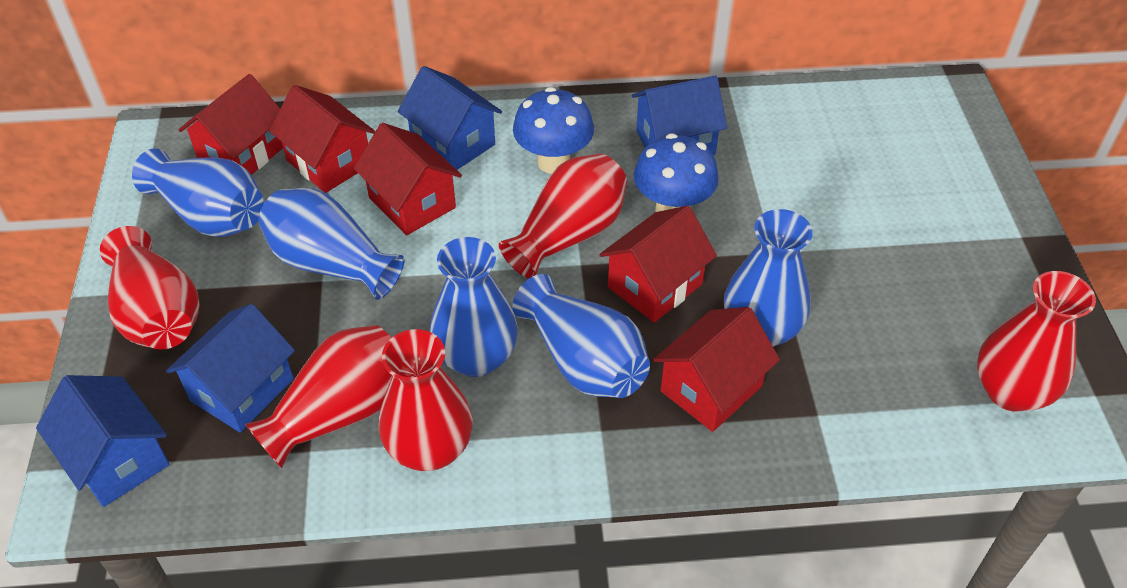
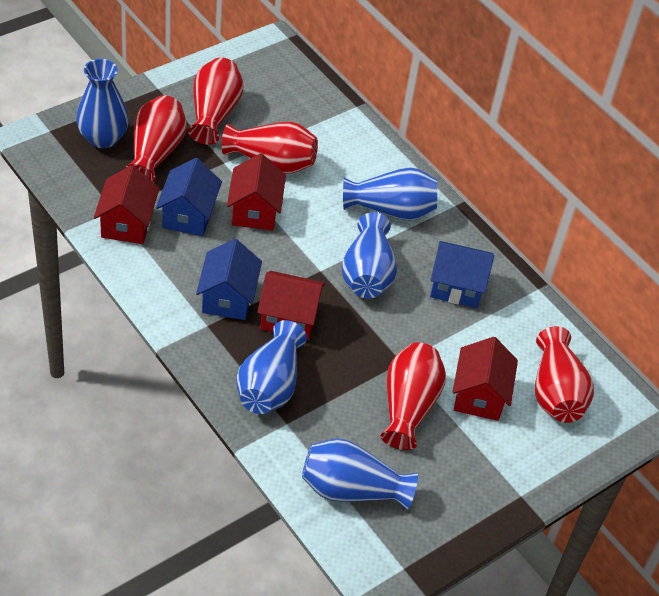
blue house: 4 -> 3
blue mushroom: 2 -> 0
red house: 5 -> 4

